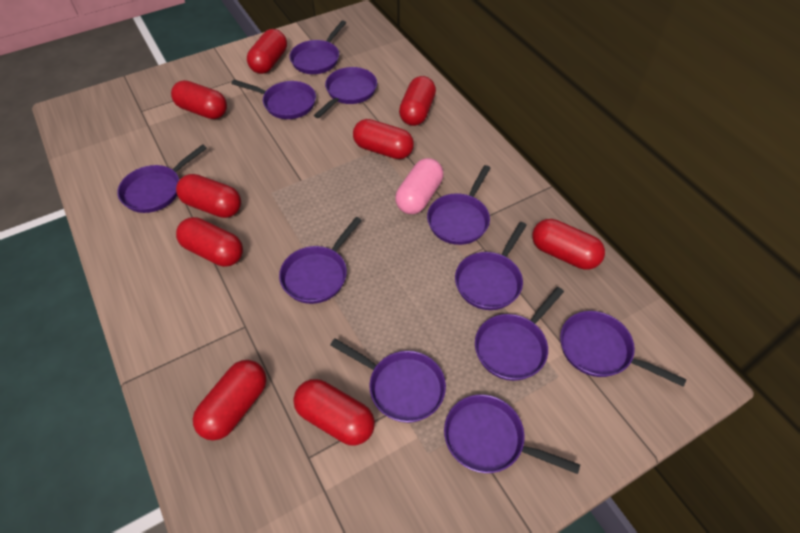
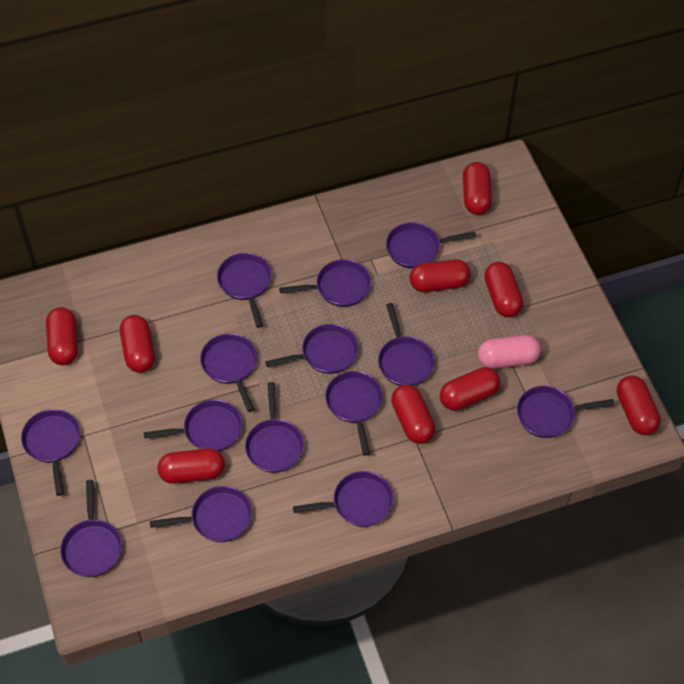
purple pan: 11 -> 14

